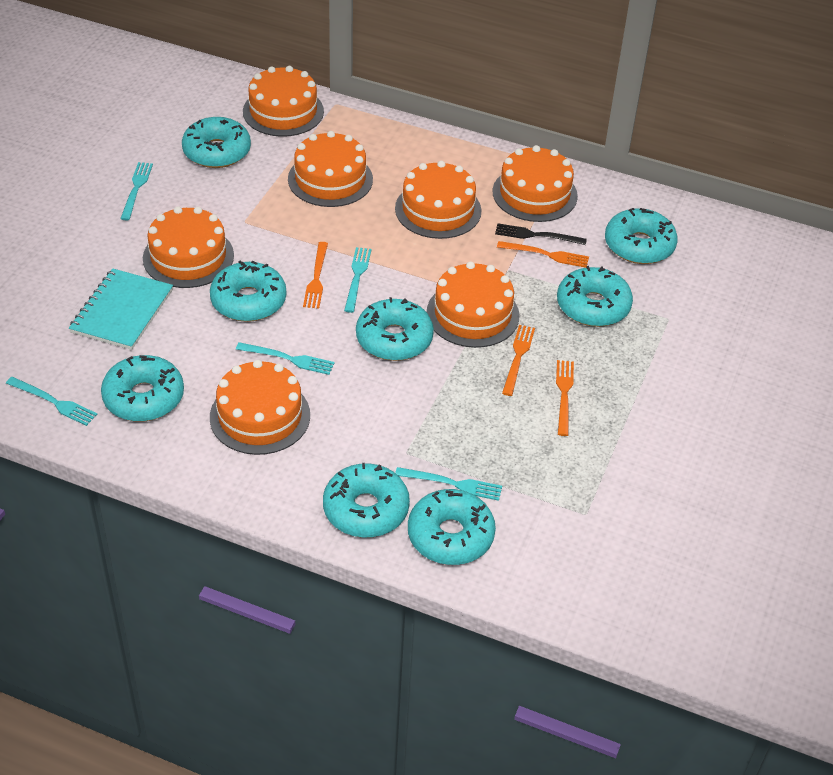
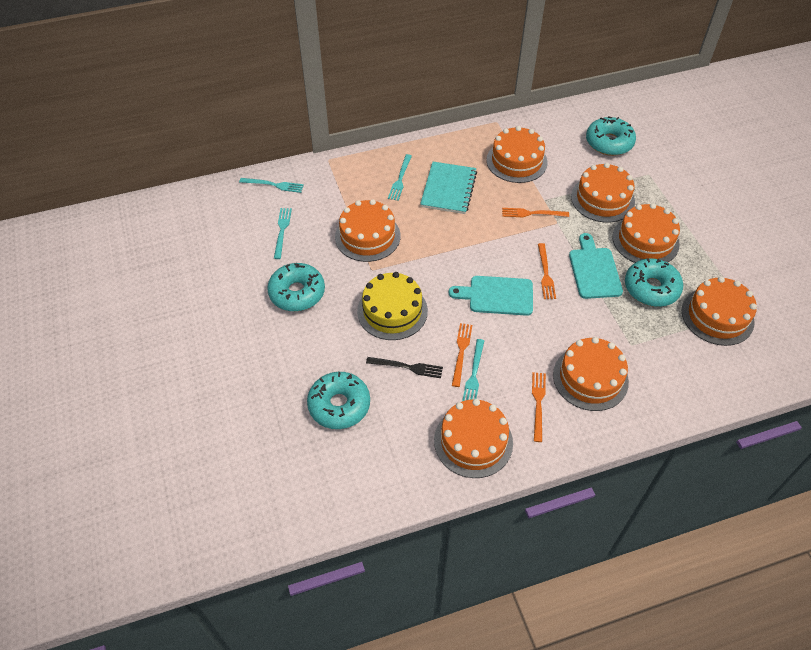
turquoise cutting board: 0 -> 2
turquoise donut: 8 -> 4
turquoise fork: 5 -> 4
yellow cake: 0 -> 1

